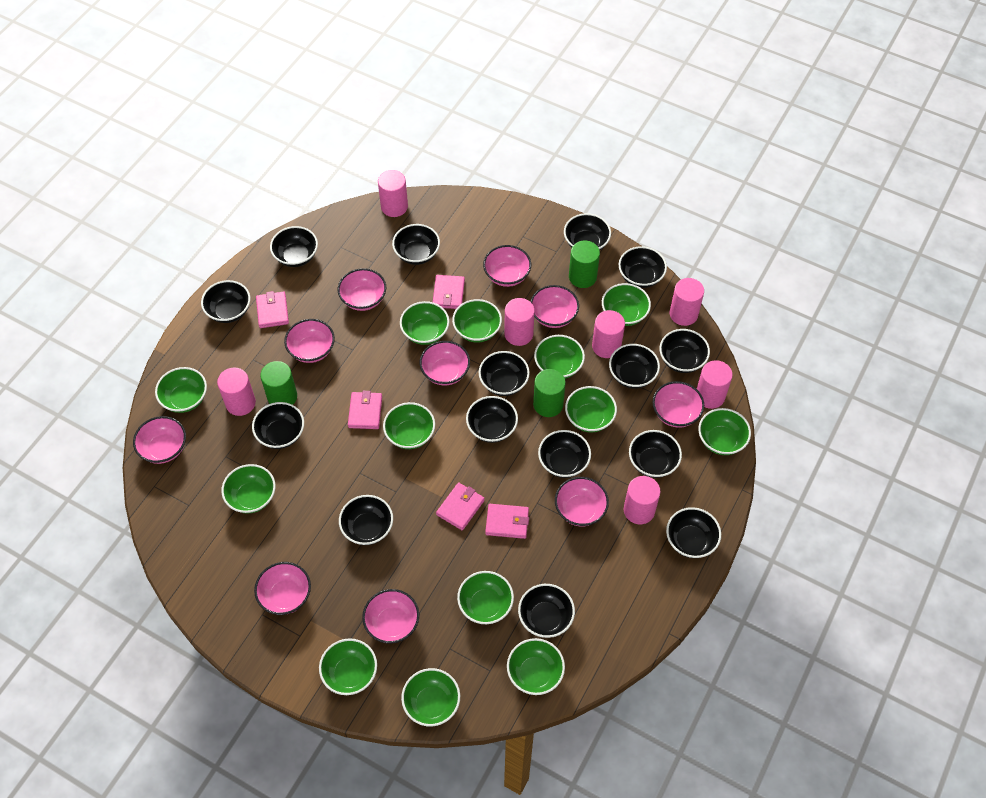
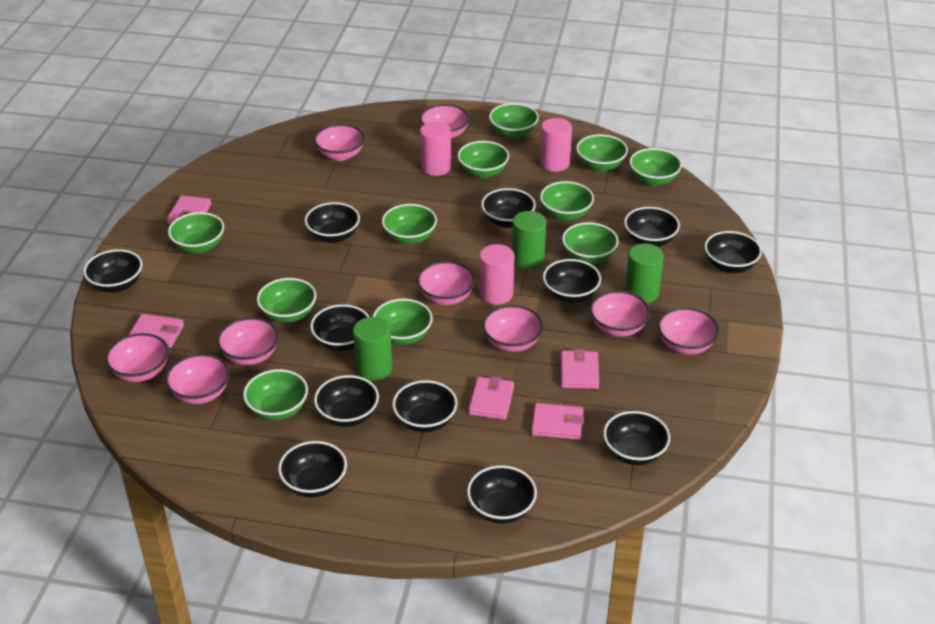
black bowl: 15 -> 12
green bowl: 13 -> 11
pink bowl: 10 -> 9
pink cylinder: 7 -> 3

